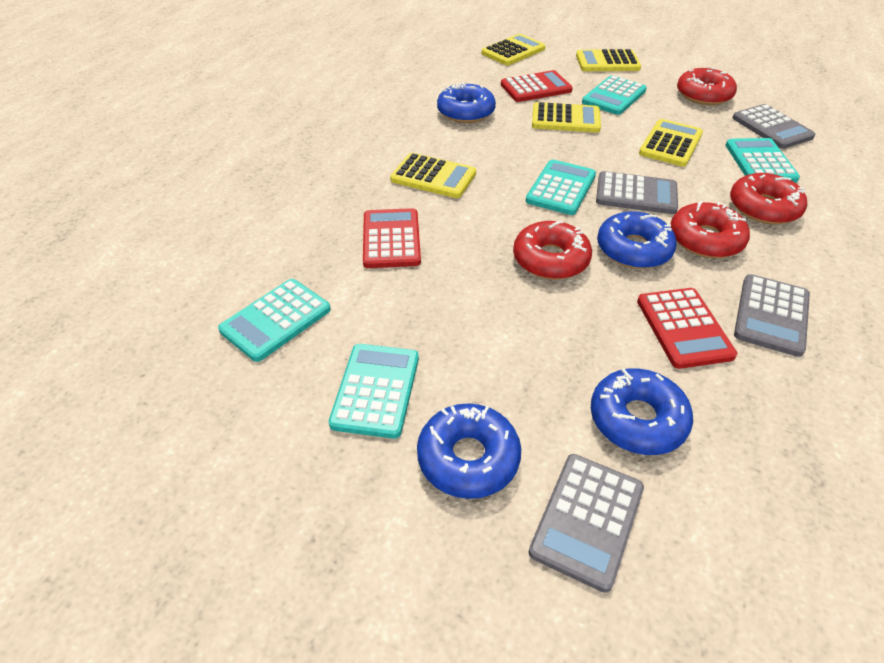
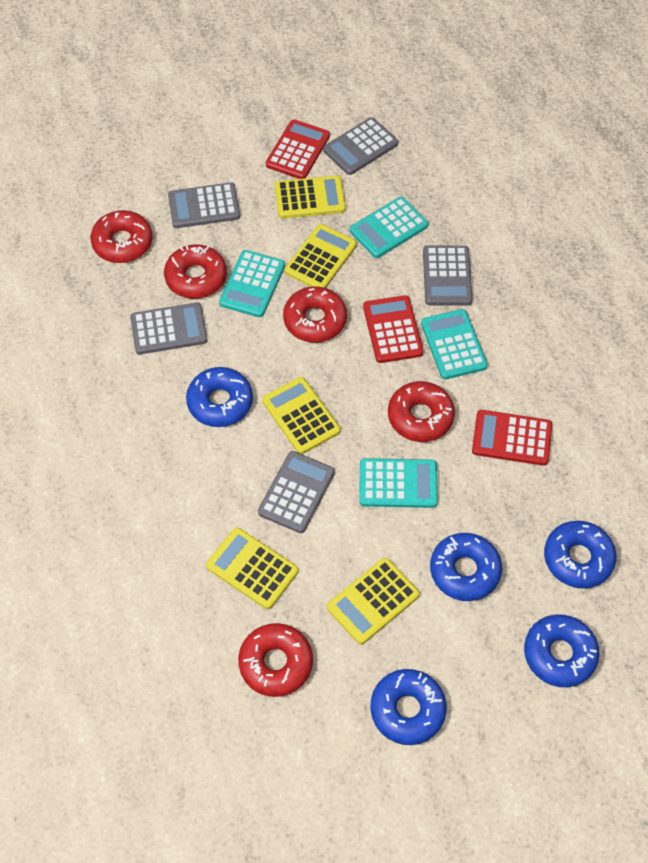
blue donut: 4 -> 5
grey calculator: 4 -> 5
red donut: 4 -> 5
turquoise calculator: 5 -> 4

